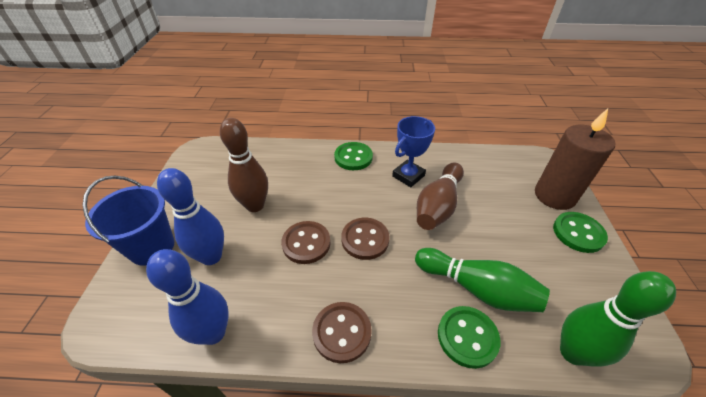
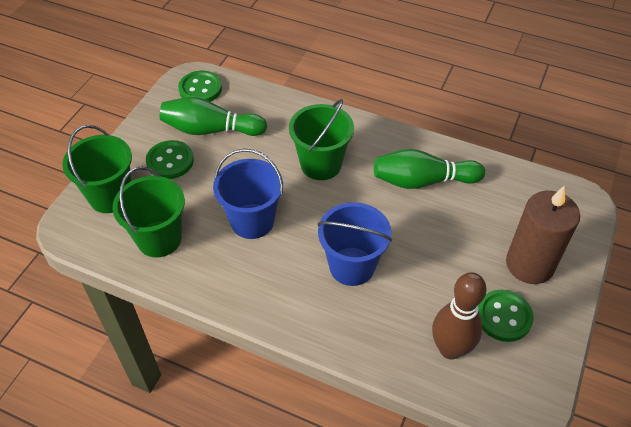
blue bowling pin: 2 -> 0
blue bucket: 1 -> 2
blue trophy: 1 -> 0
brown bowling pin: 2 -> 1
brown button: 3 -> 0
green bucket: 0 -> 3

